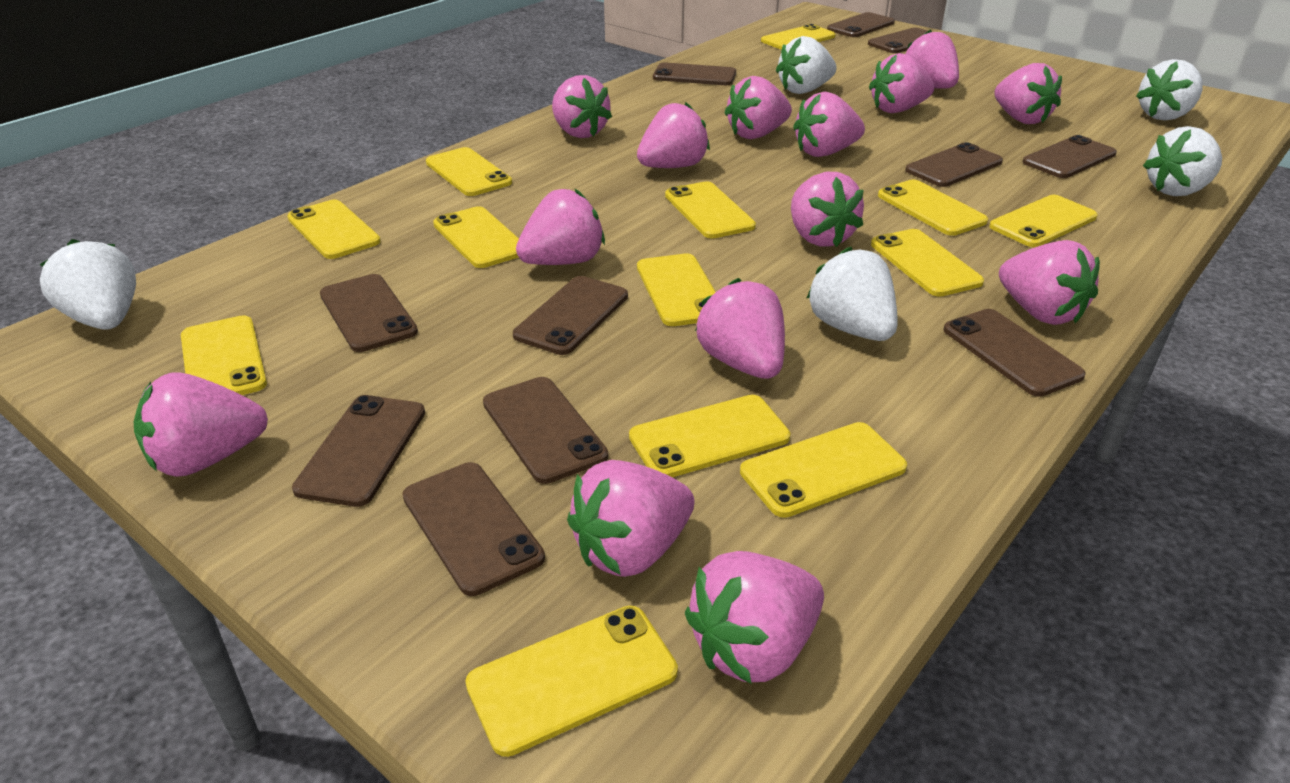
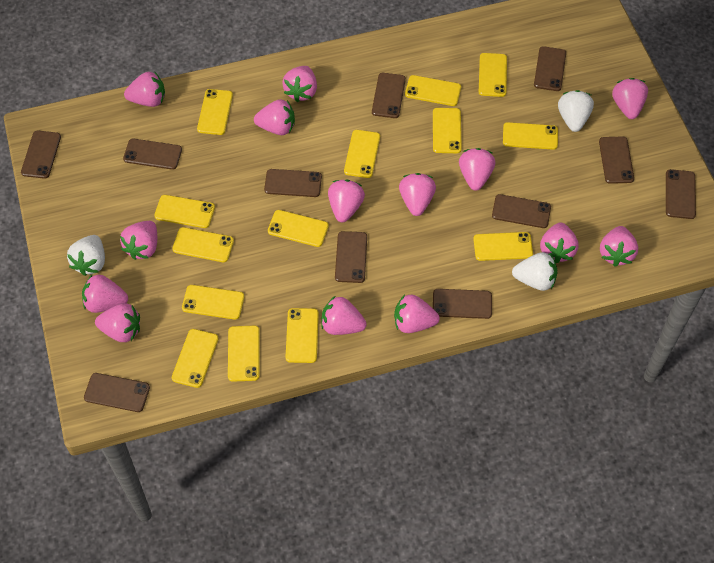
white strawberry: 5 -> 3
yellow phone: 13 -> 14

